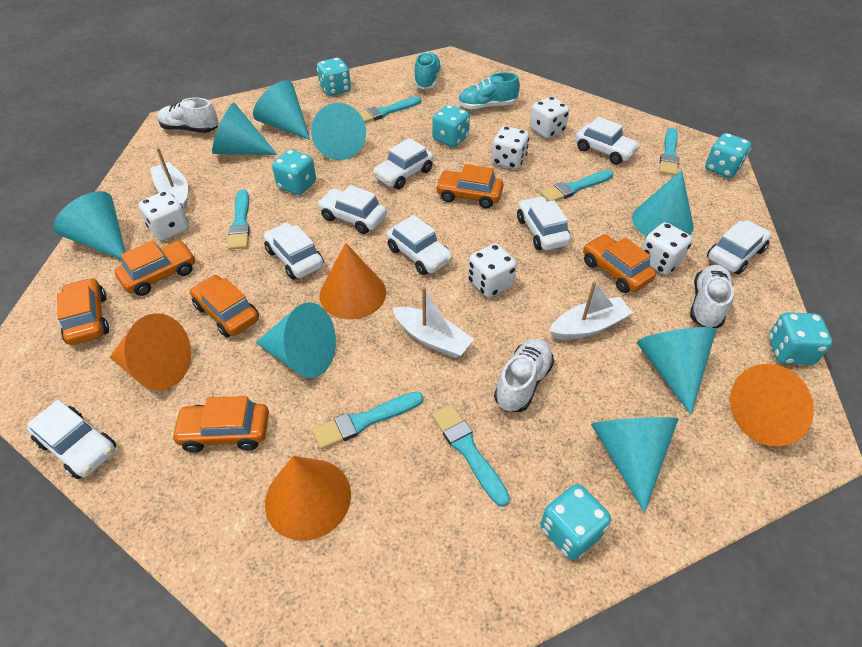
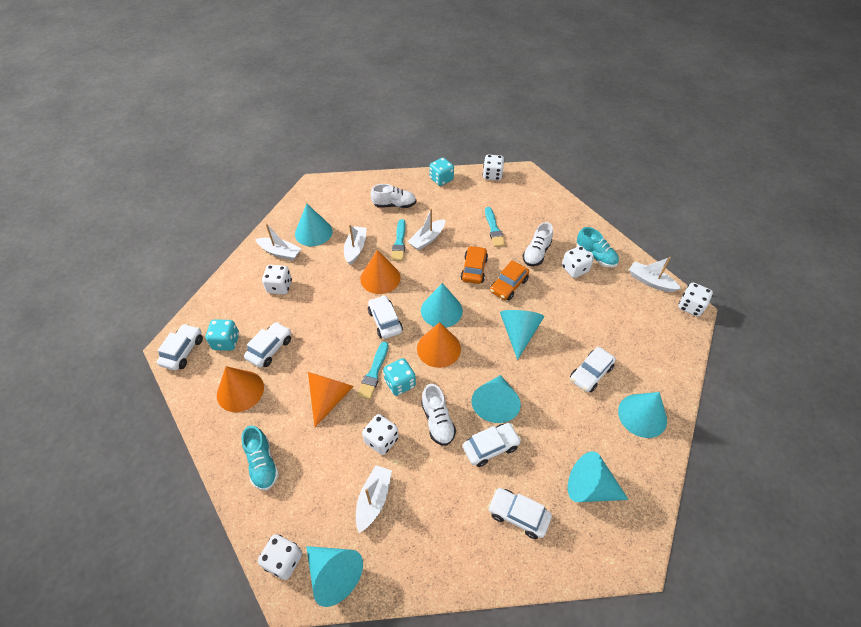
orange car: 6 -> 2
turquoise brush: 6 -> 3
turquoise cone: 8 -> 7
turquoise dice: 6 -> 3
white boat: 3 -> 5
white car: 8 -> 6
white dice: 5 -> 6

